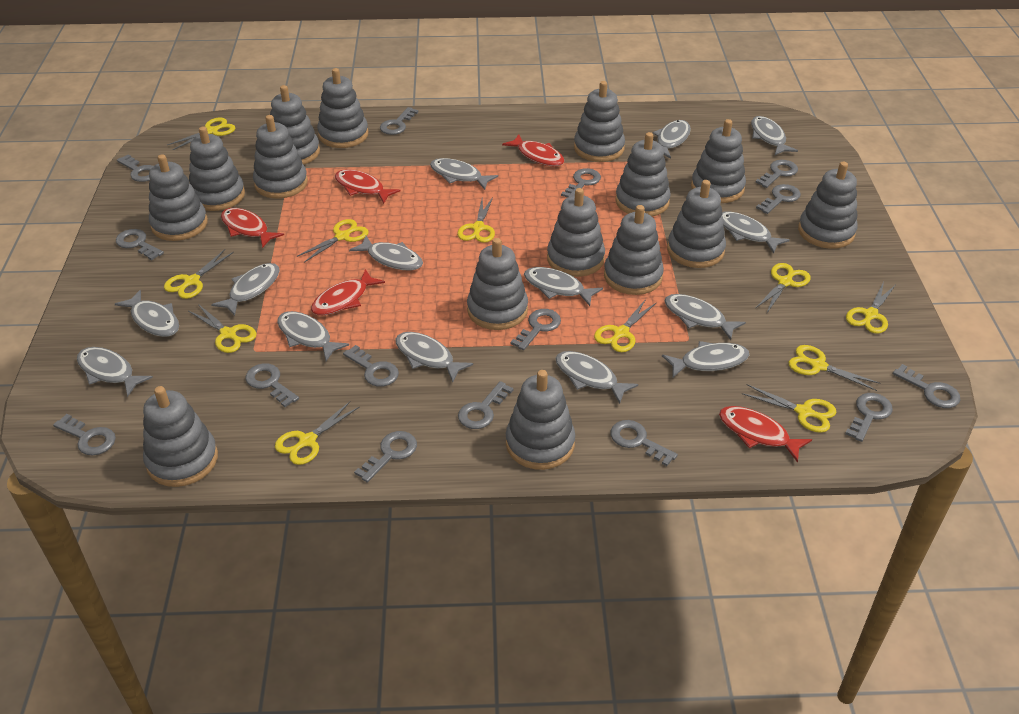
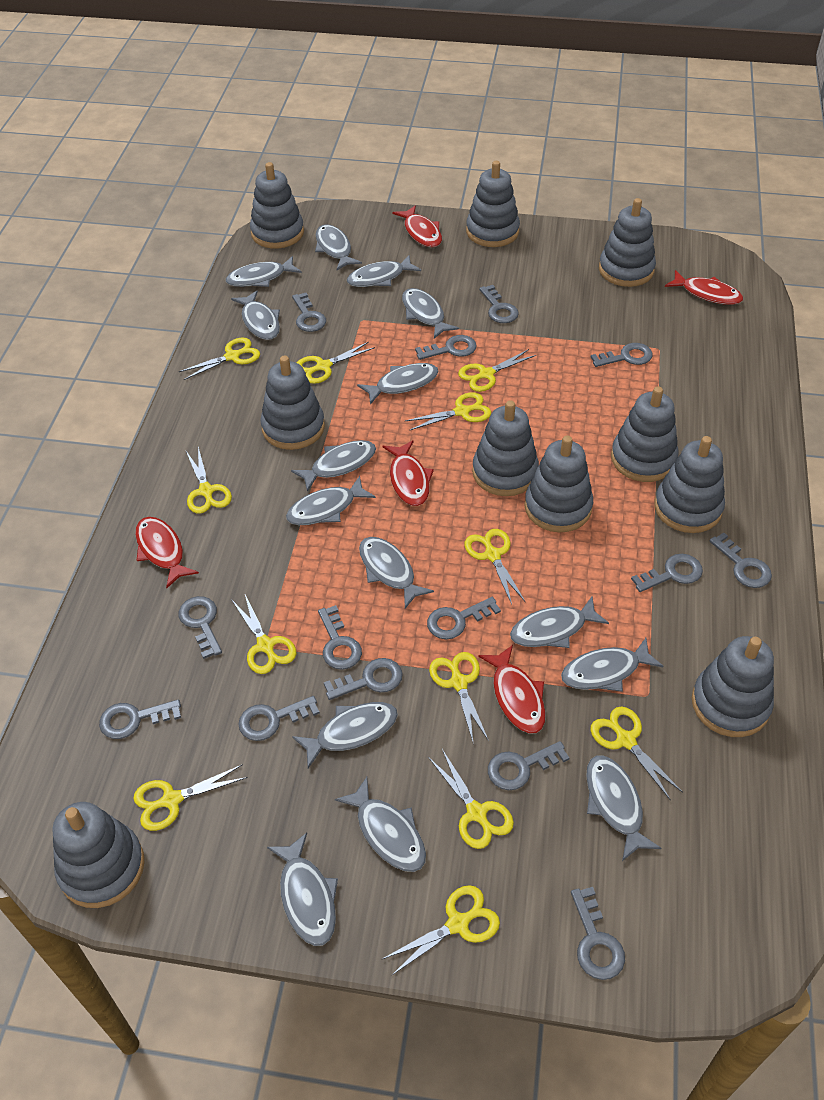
grey fish: 14 -> 15
grey key: 15 -> 14
grey stacking toy: 15 -> 10
yellow scissors: 11 -> 12

